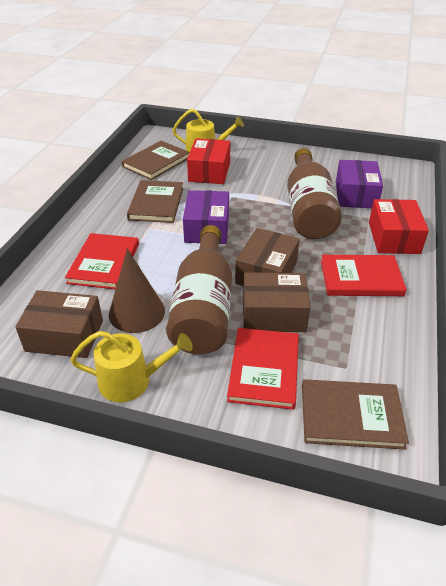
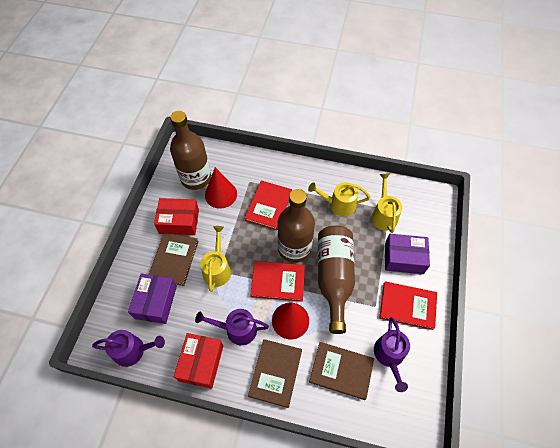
brown bottle: 2 -> 3
brown box: 3 -> 0
brown cone: 1 -> 0
purple watering can: 0 -> 3
red cone: 0 -> 2
yellow watering can: 2 -> 3

